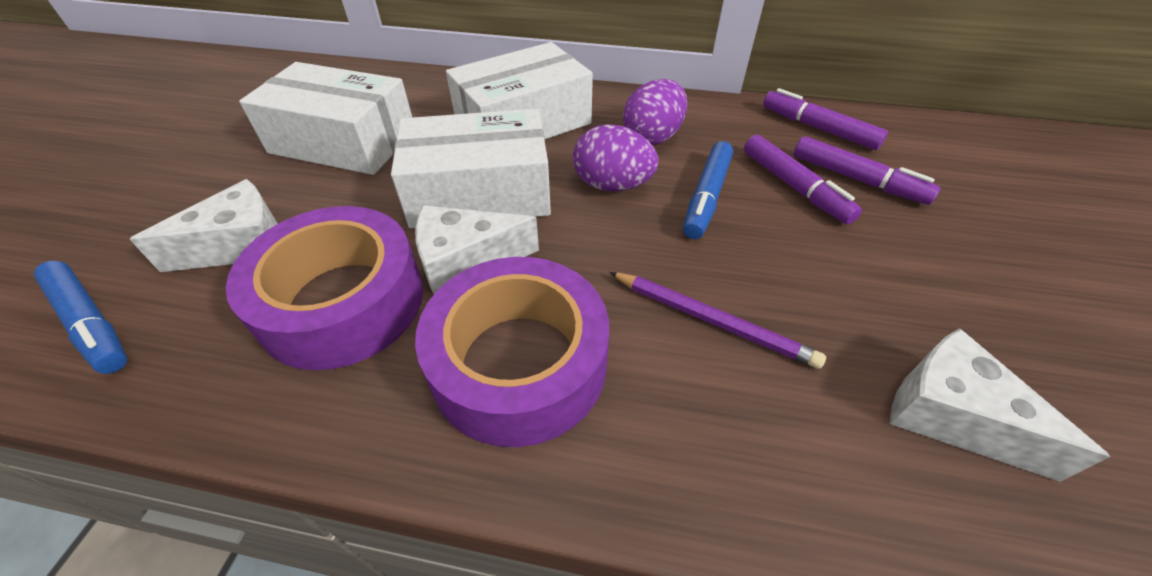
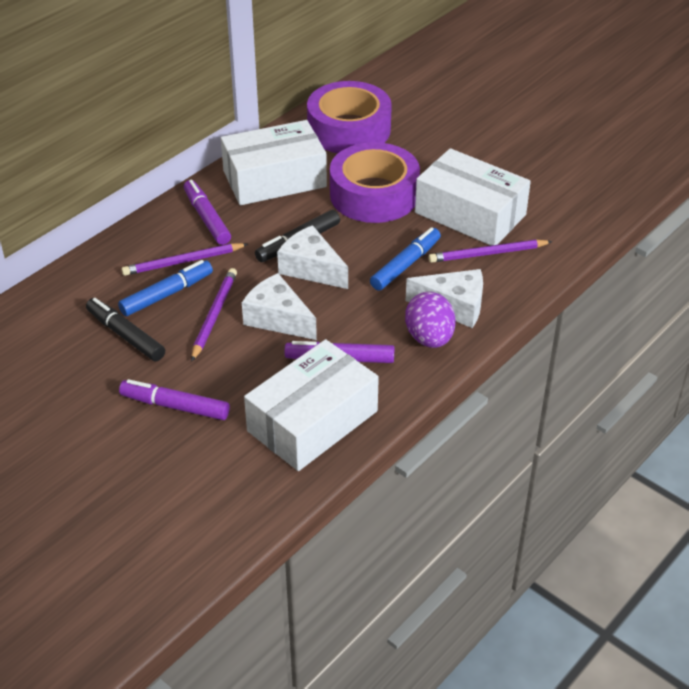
black marker: 0 -> 2
purple egg: 2 -> 1
purple pencil: 1 -> 3

